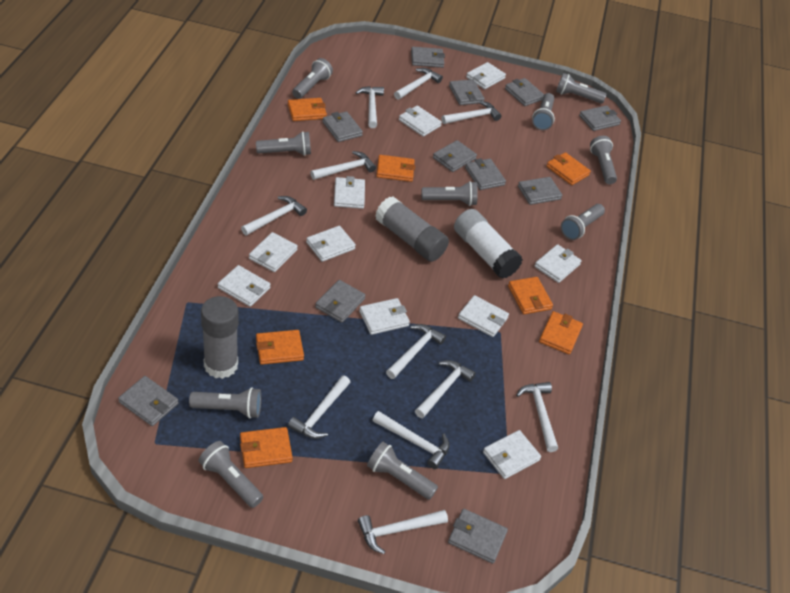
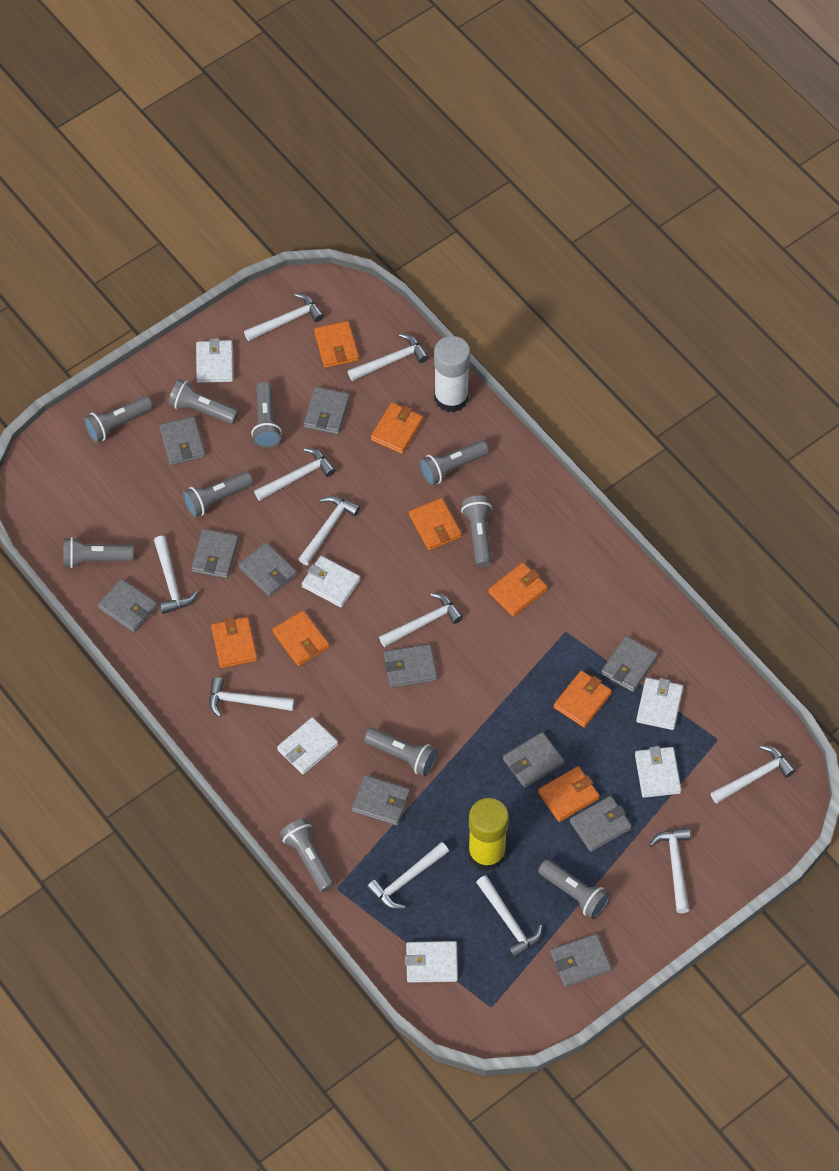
grey glue stick: 2 -> 0
orange wallet: 7 -> 8
white wallet: 10 -> 6
yellow glue stick: 0 -> 1

